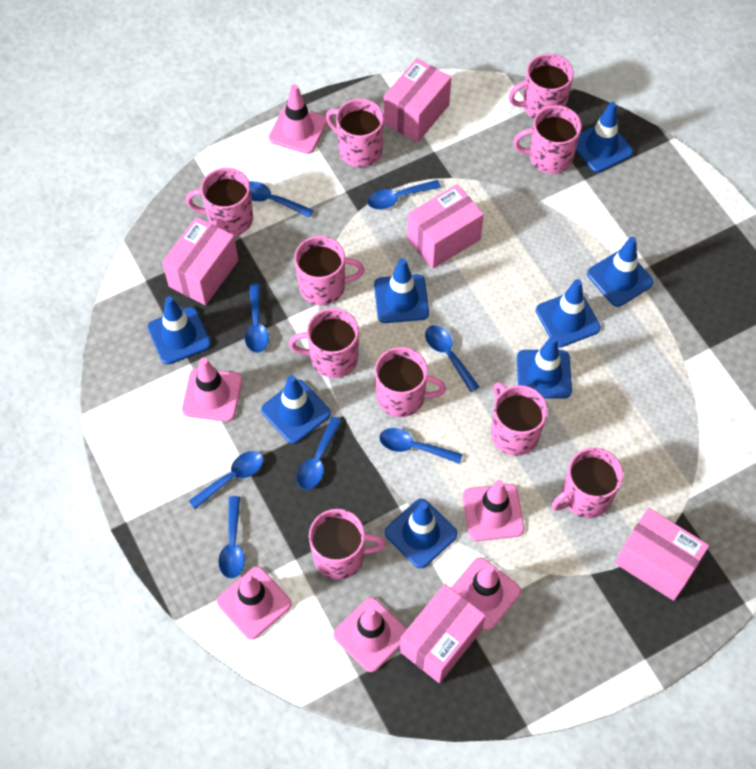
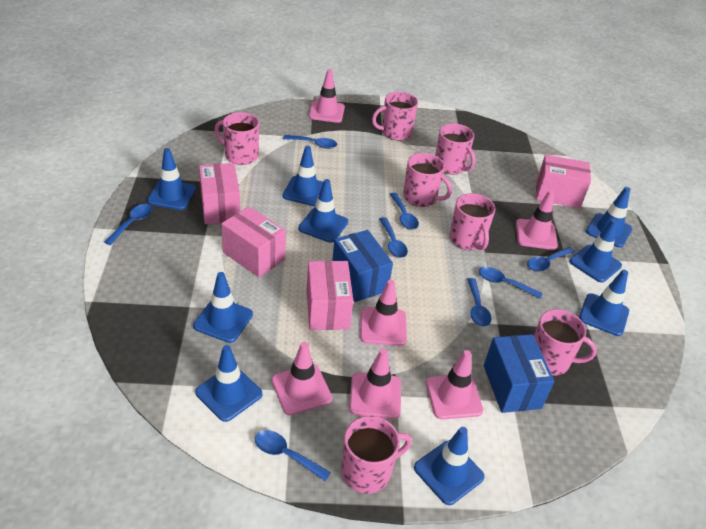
blue box: 0 -> 2
blue traffic cone: 8 -> 9
pink box: 5 -> 4
pink mug: 10 -> 7

